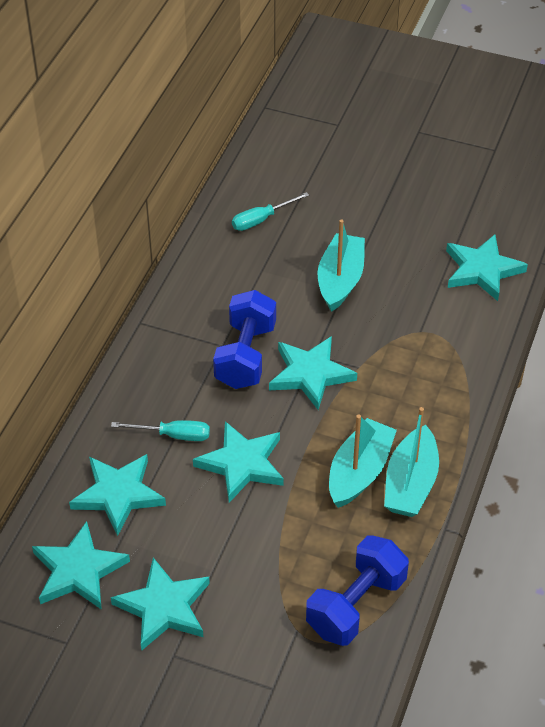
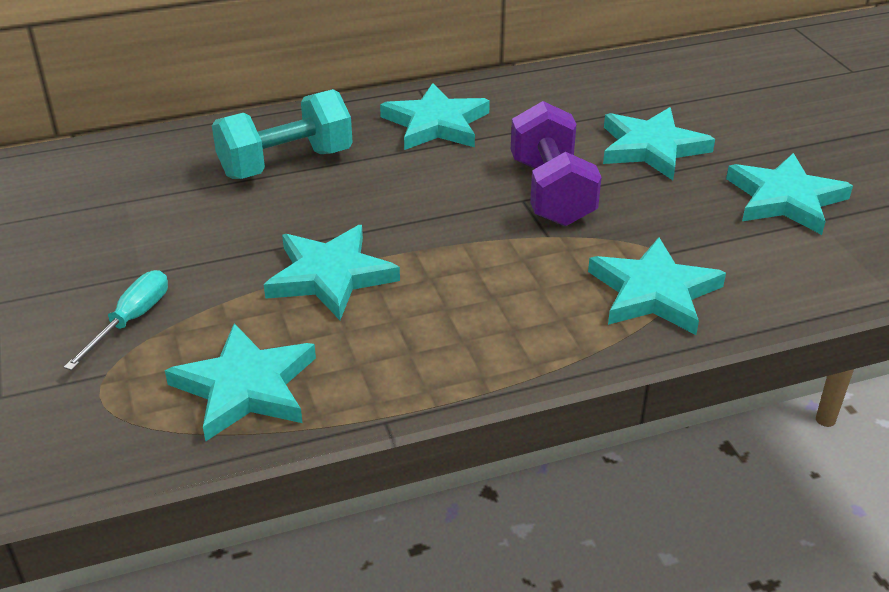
blue dumbbell: 2 -> 0
purple dumbbell: 0 -> 1
turquoise boat: 3 -> 0
turquoise dumbbell: 0 -> 1
turquoise screwdriver: 2 -> 1

